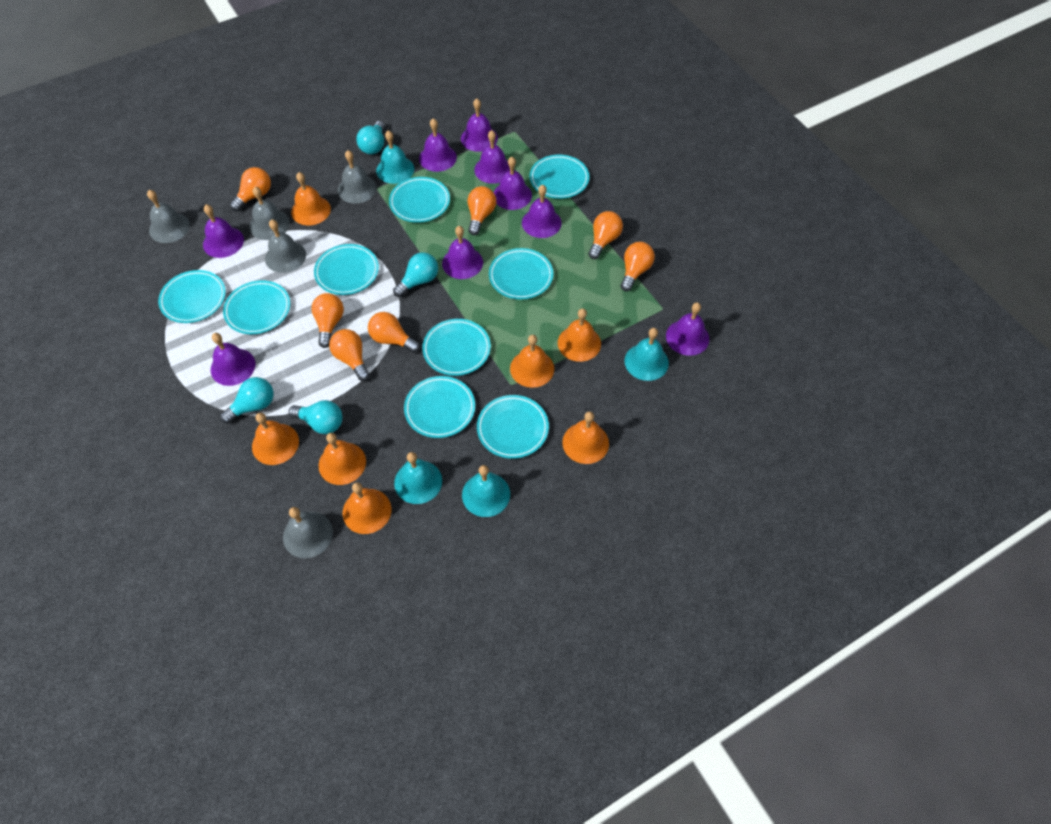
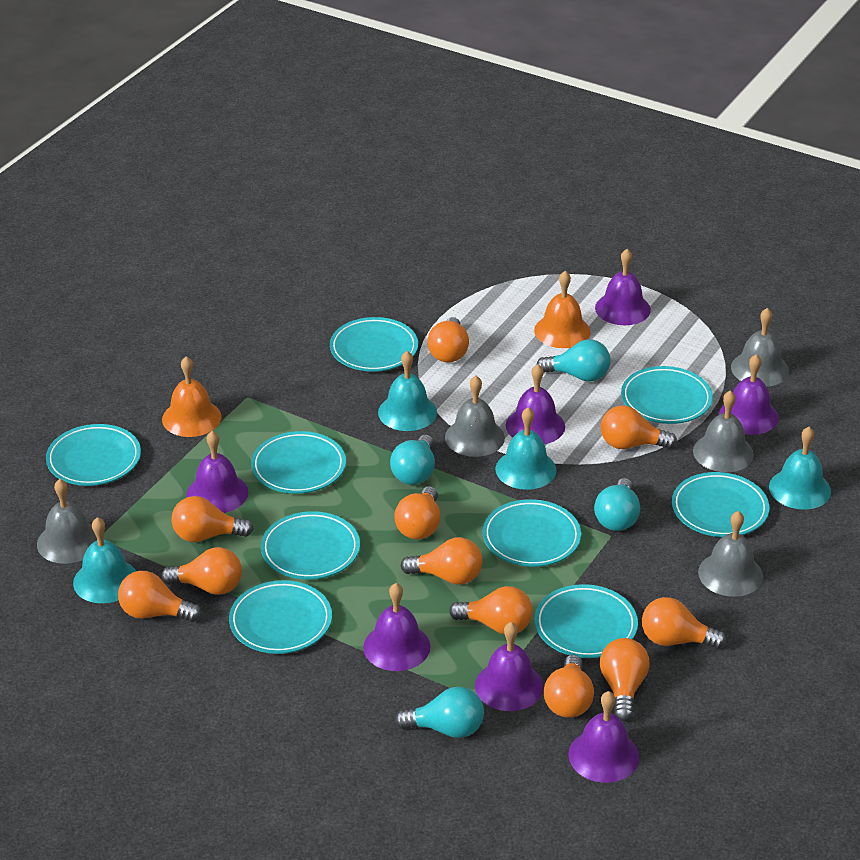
orange bell: 7 -> 2
orange light bulb: 7 -> 11
purple bell: 9 -> 7

